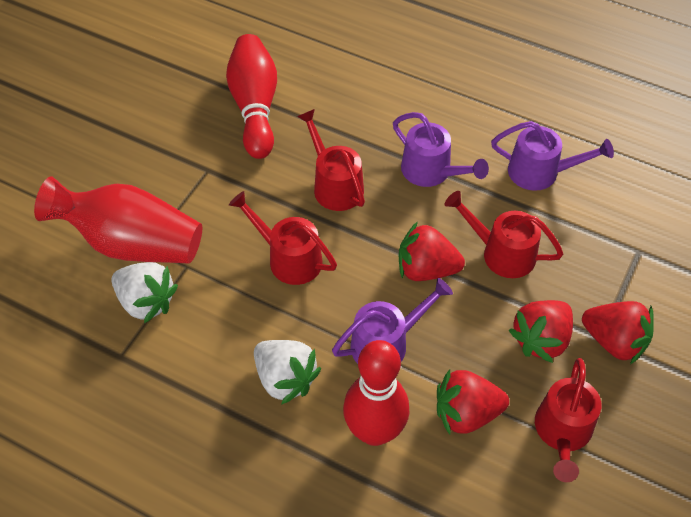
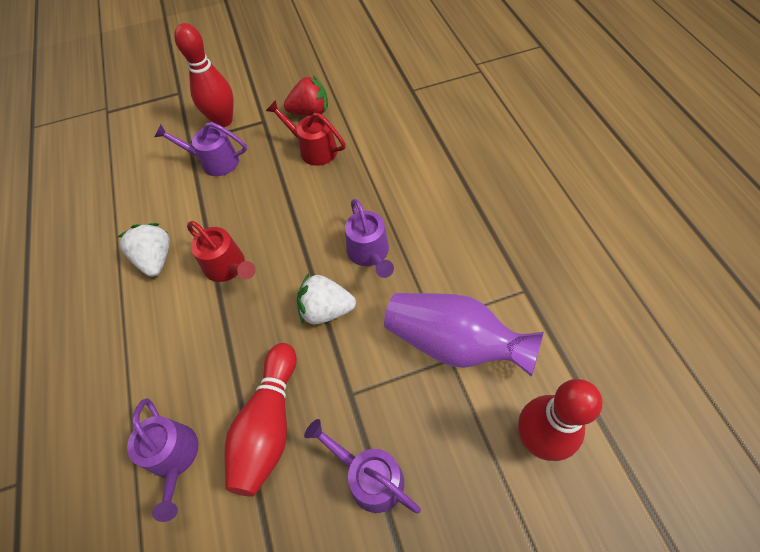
purple vase: 0 -> 1
purple watering can: 3 -> 4
red bowling pin: 2 -> 3
red strawberry: 4 -> 1
red vase: 1 -> 0
red watering can: 4 -> 2

